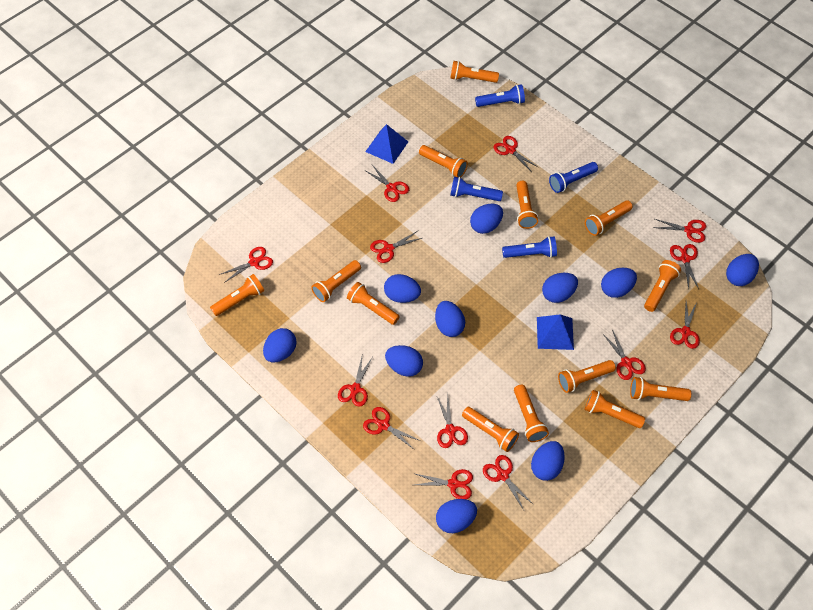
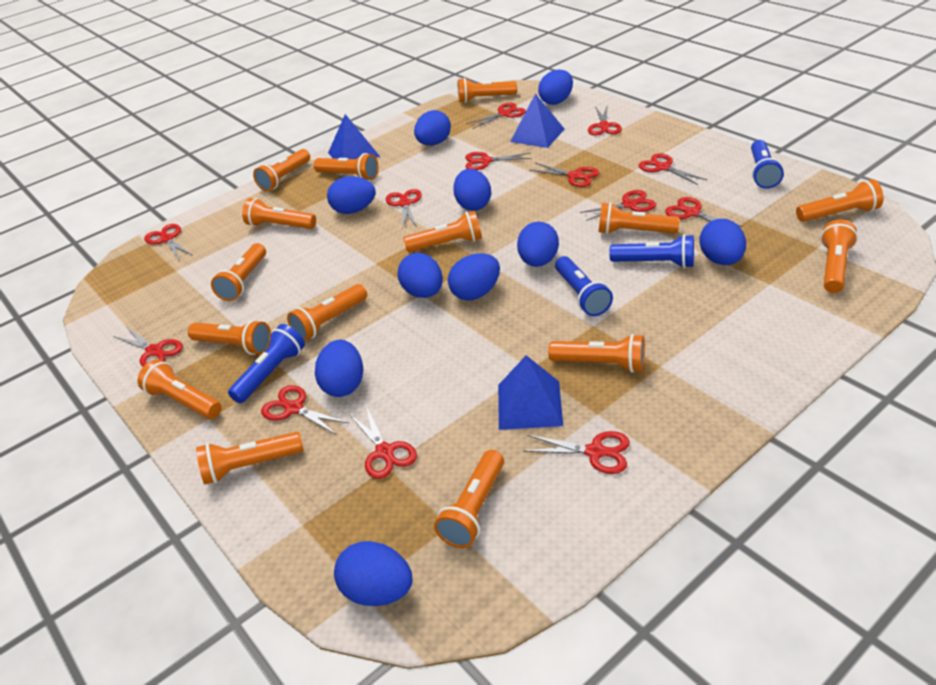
blue pyramid: 2 -> 3
orange flashlight: 13 -> 15

